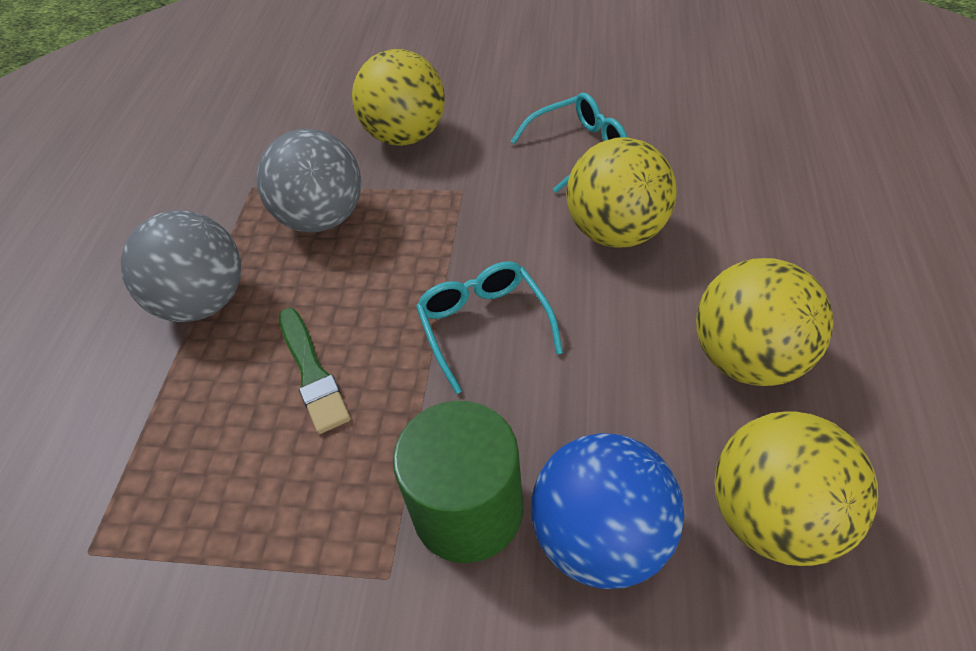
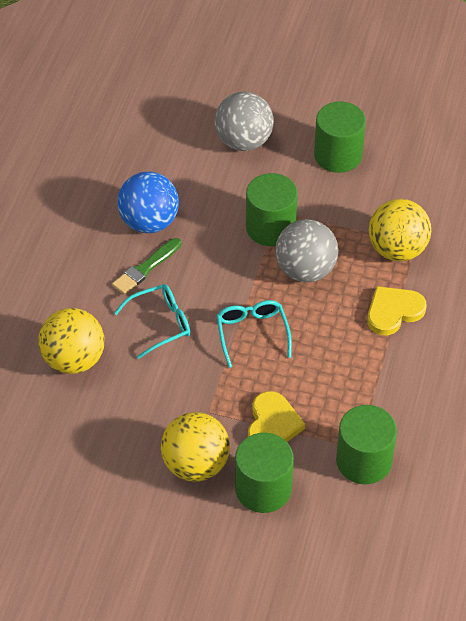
green cylinder: 1 -> 4
yellow ball: 4 -> 3
yellow heart: 0 -> 2

